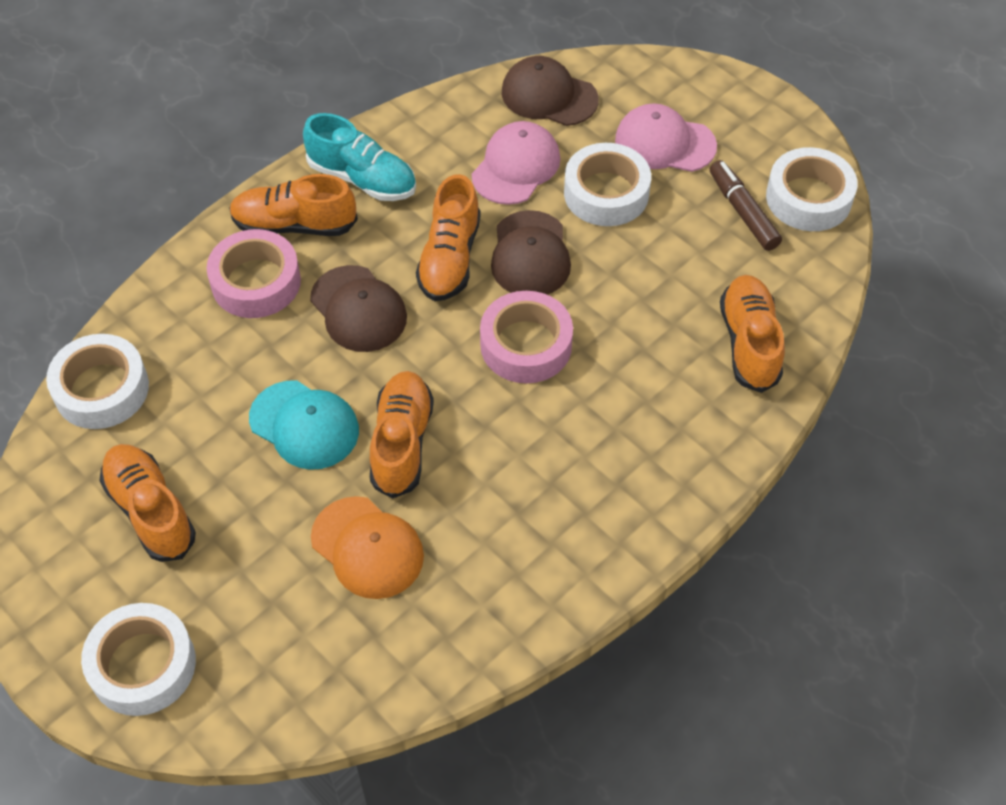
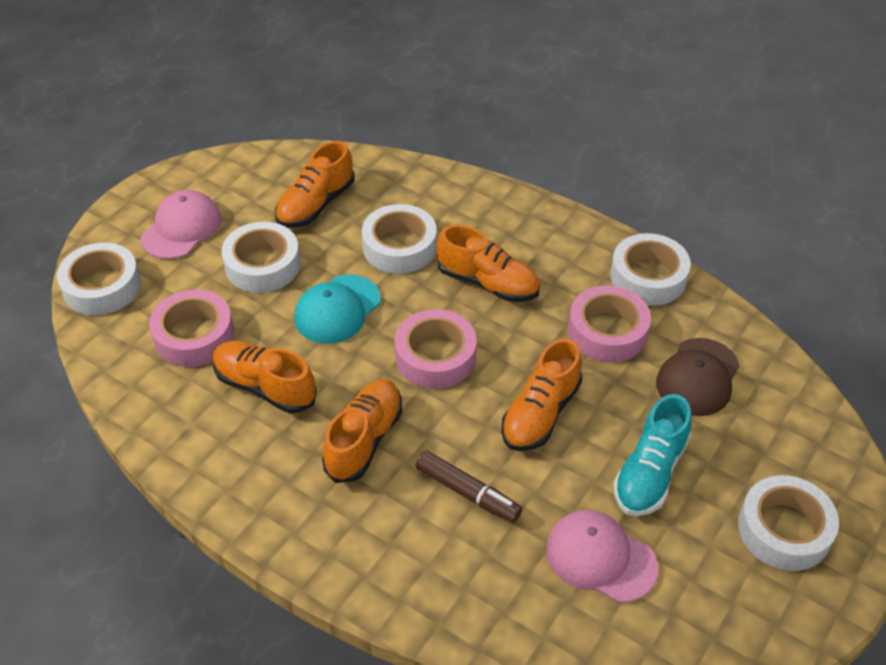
brown cap: 3 -> 1
orange cap: 1 -> 0
pink tape: 2 -> 3
white tape: 4 -> 5

